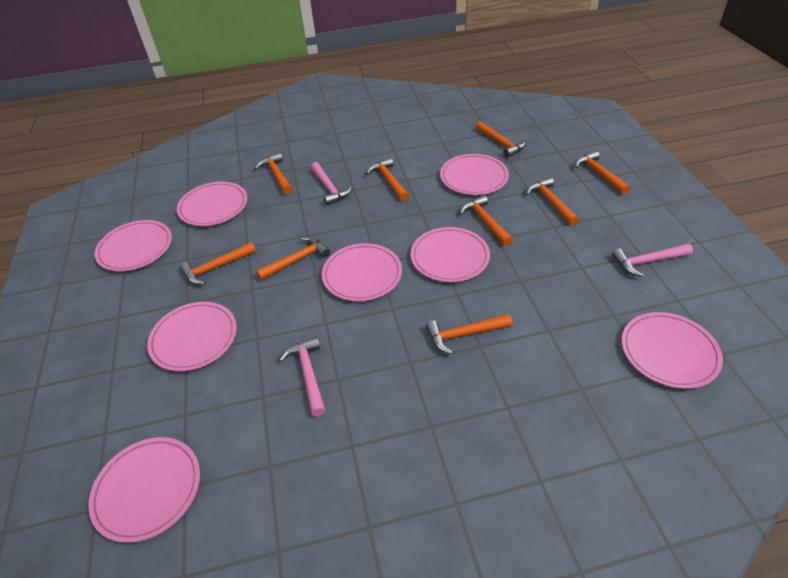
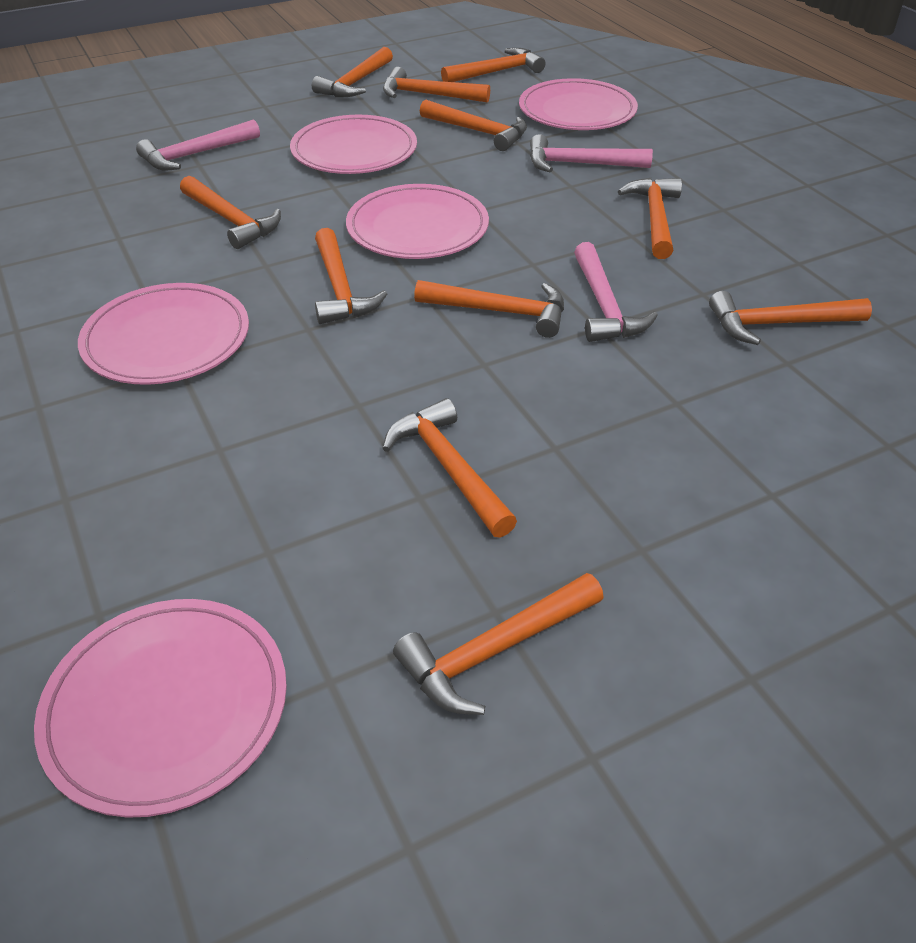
orange hammer: 9 -> 11
pink plate: 8 -> 5

